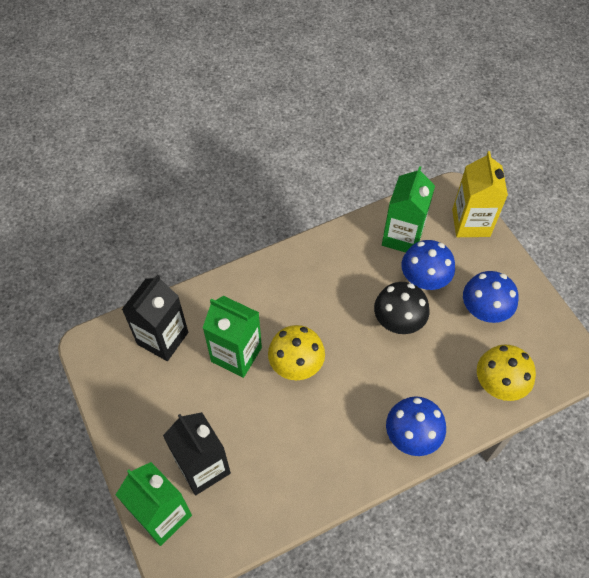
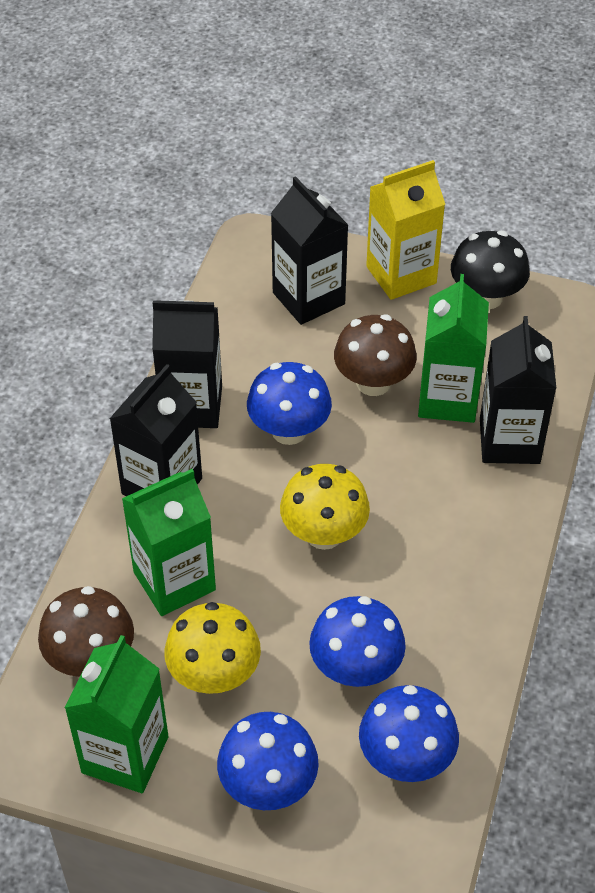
black carton: 2 -> 4
blue mushroom: 3 -> 4
brown mushroom: 0 -> 2

